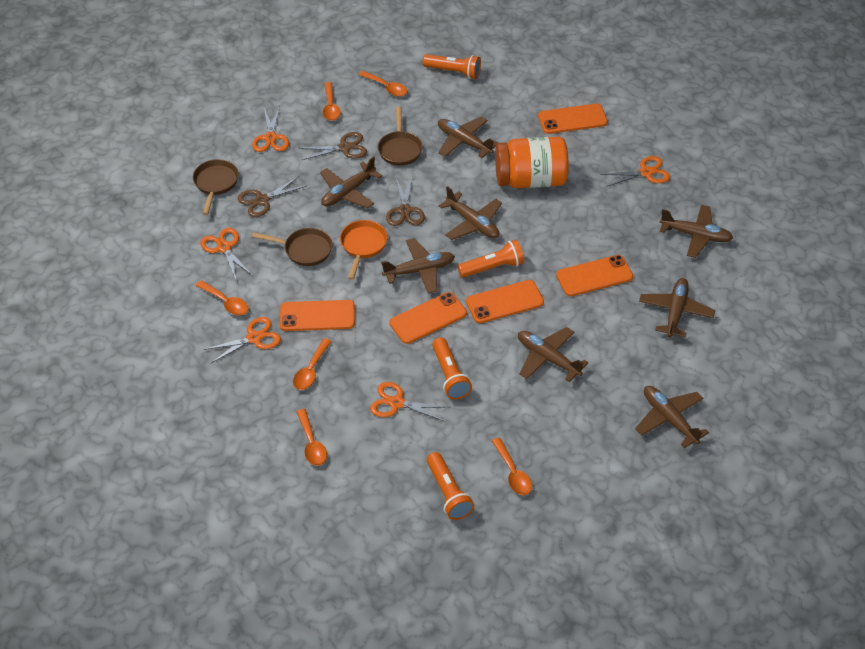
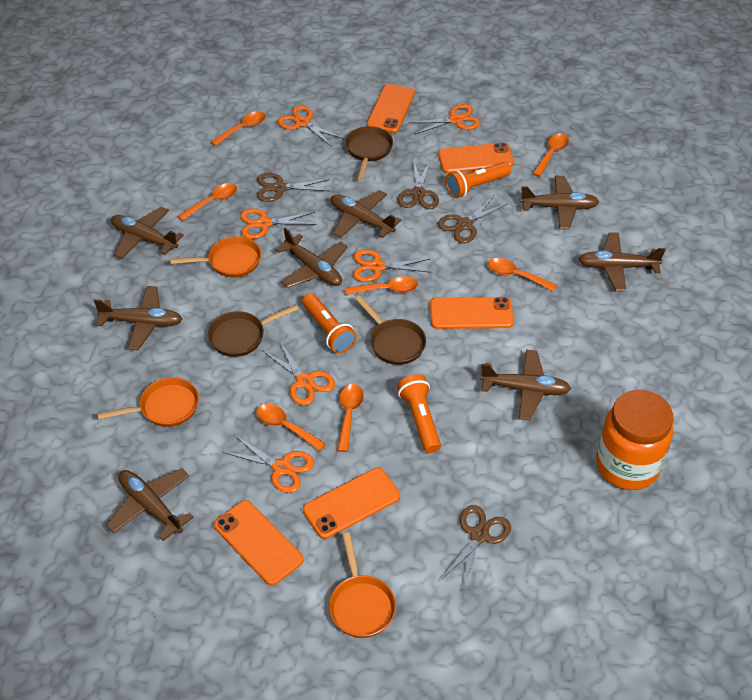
brown scissors: 3 -> 4
orange flashlight: 4 -> 3
orange pan: 1 -> 3
orange scissors: 5 -> 6
orange spoon: 6 -> 7

